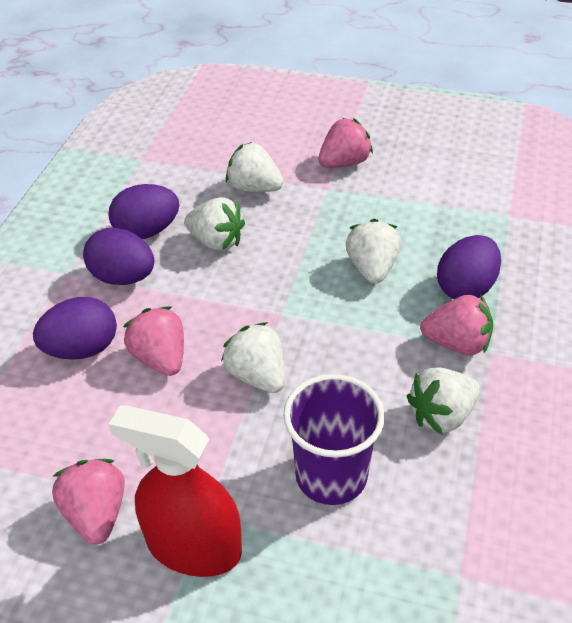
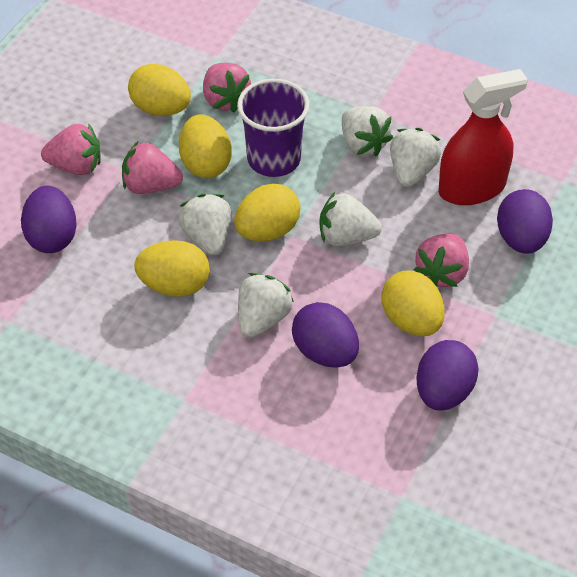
yellow egg: 0 -> 5

